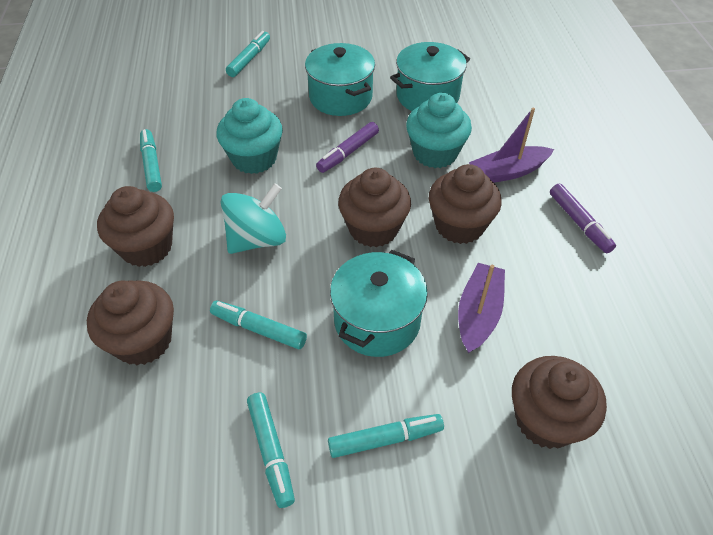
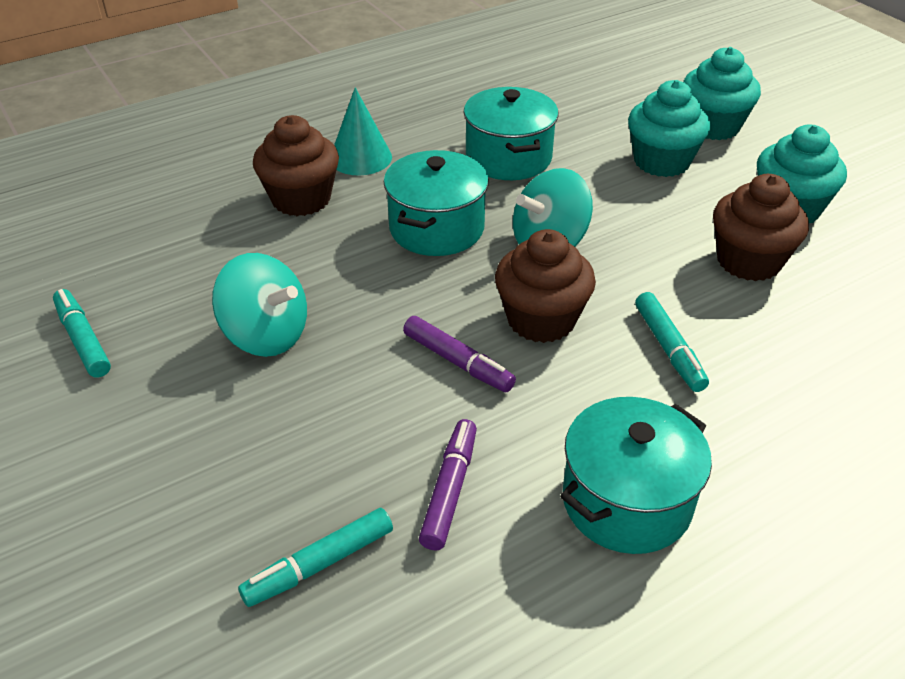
brown cupcake: 5 -> 3
purple boat: 2 -> 0
turquoise cone: 0 -> 1
turquoise cupcake: 2 -> 3
turquoise marker: 5 -> 3
turquoise spinning top: 1 -> 2

